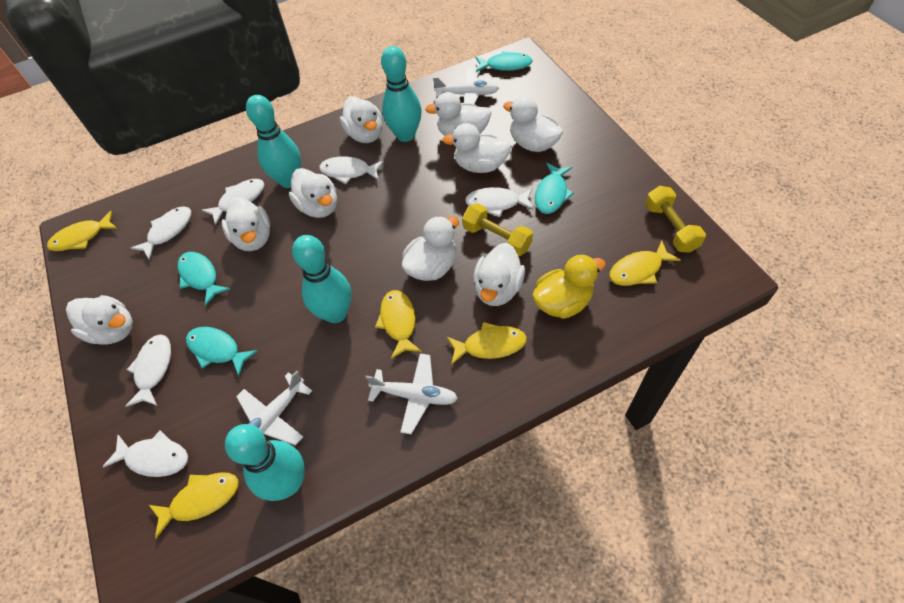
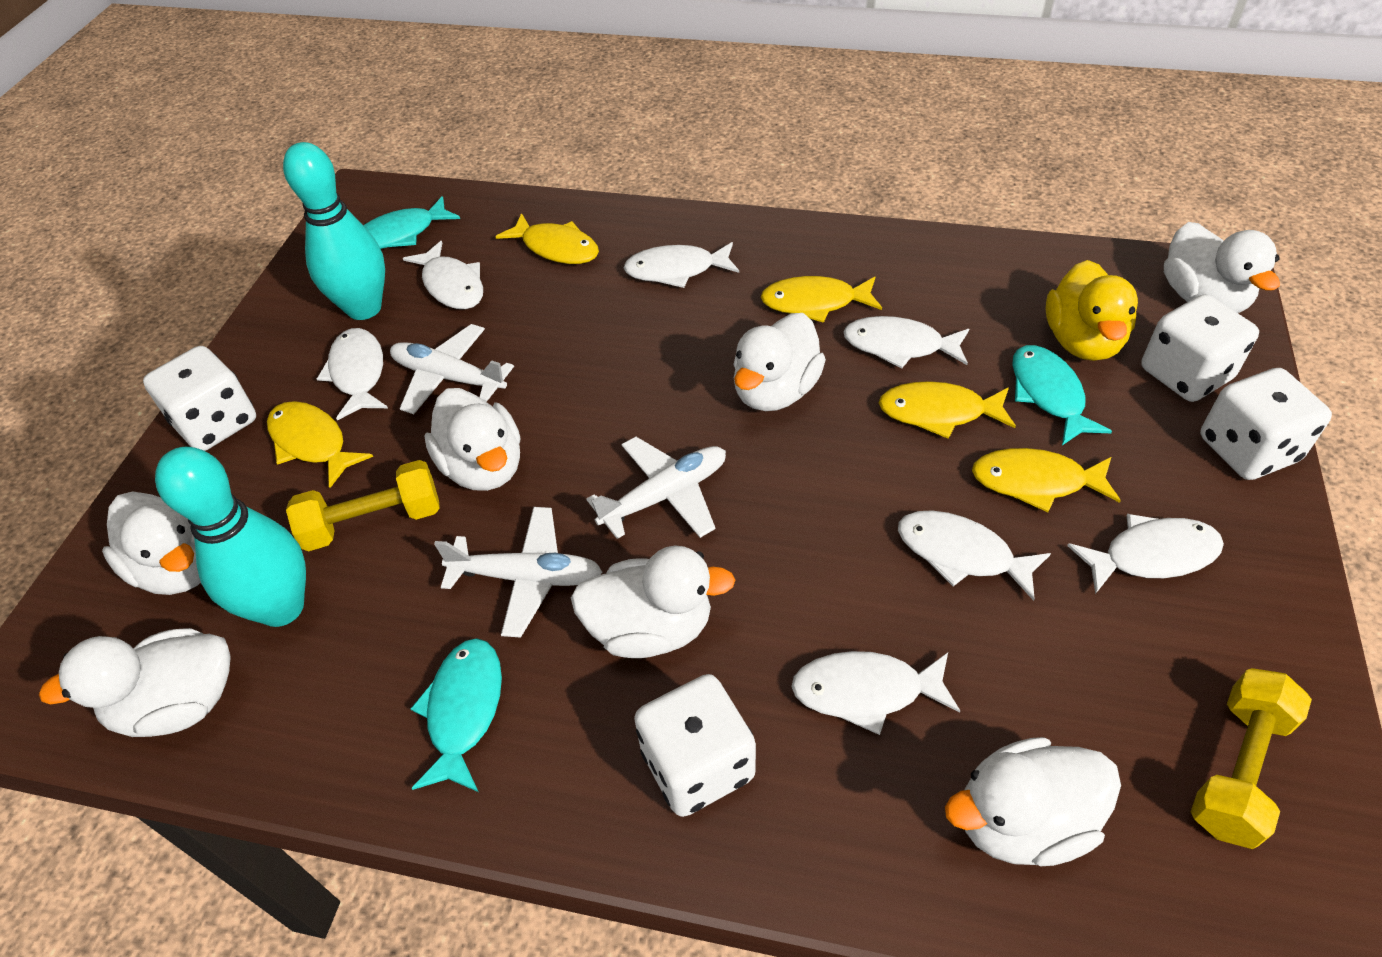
turquoise bowling pin: 4 -> 2
turquoise fish: 4 -> 3
white dice: 0 -> 4
white duck: 9 -> 7
white fish: 6 -> 7

